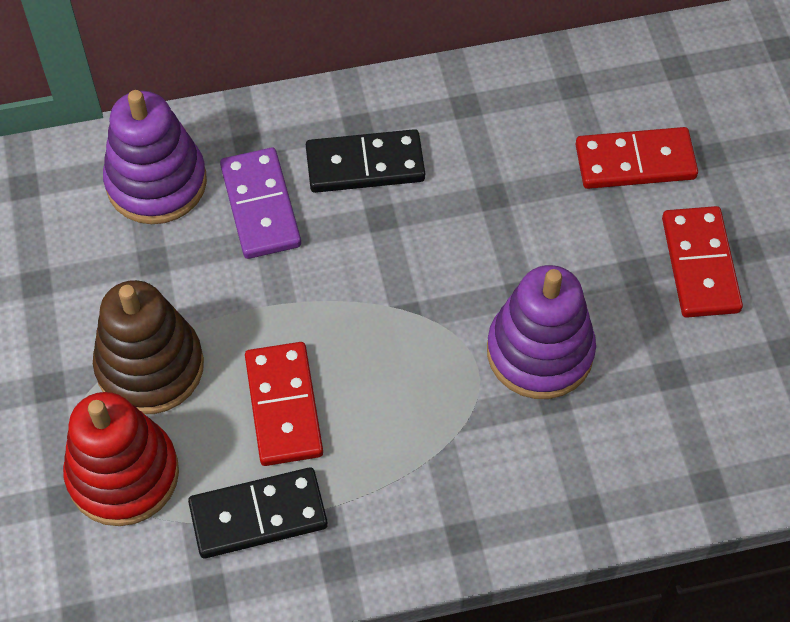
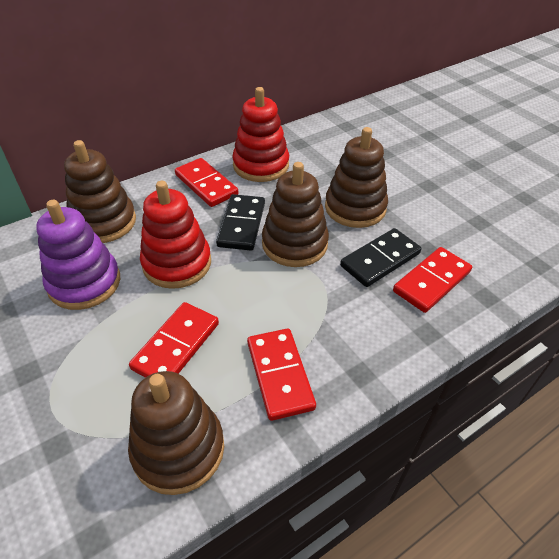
brown stacking toy: 1 -> 4
purple domino: 1 -> 0
purple stacking toy: 2 -> 1
red domino: 3 -> 4
red stacking toy: 1 -> 2

